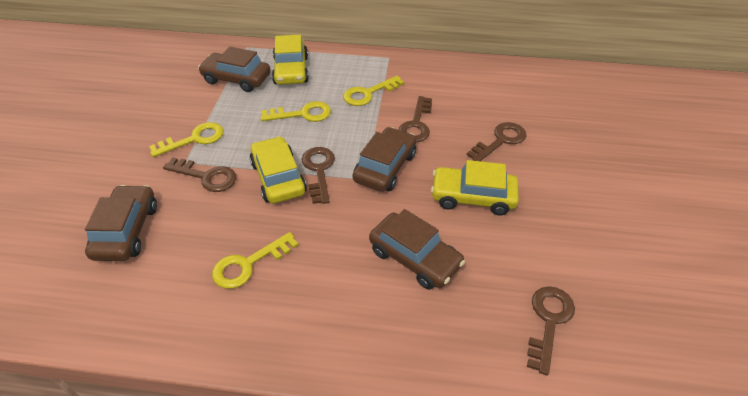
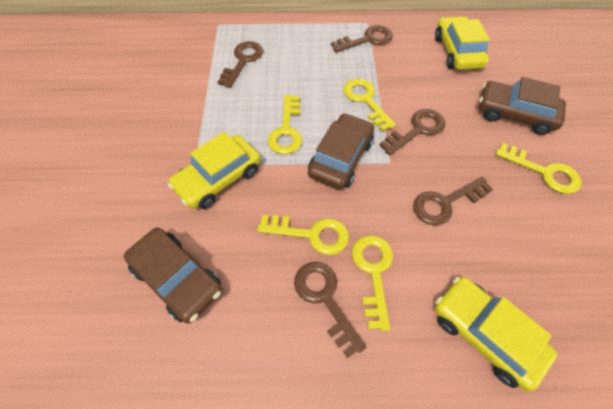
brown car: 4 -> 3
yellow key: 4 -> 5

